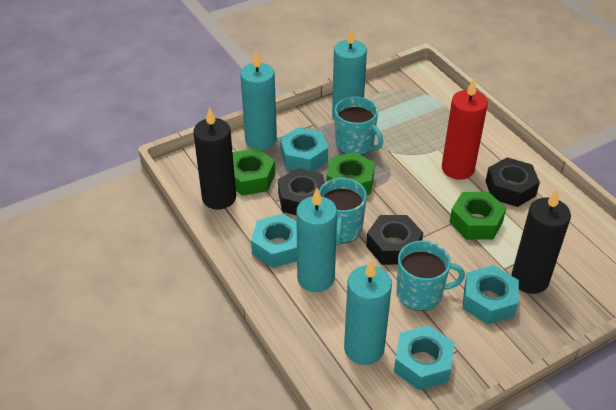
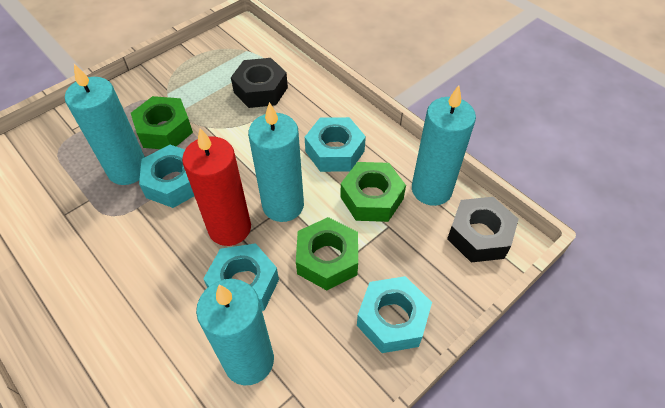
black candle: 2 -> 0
black nut: 3 -> 2
turquoise mug: 3 -> 0

